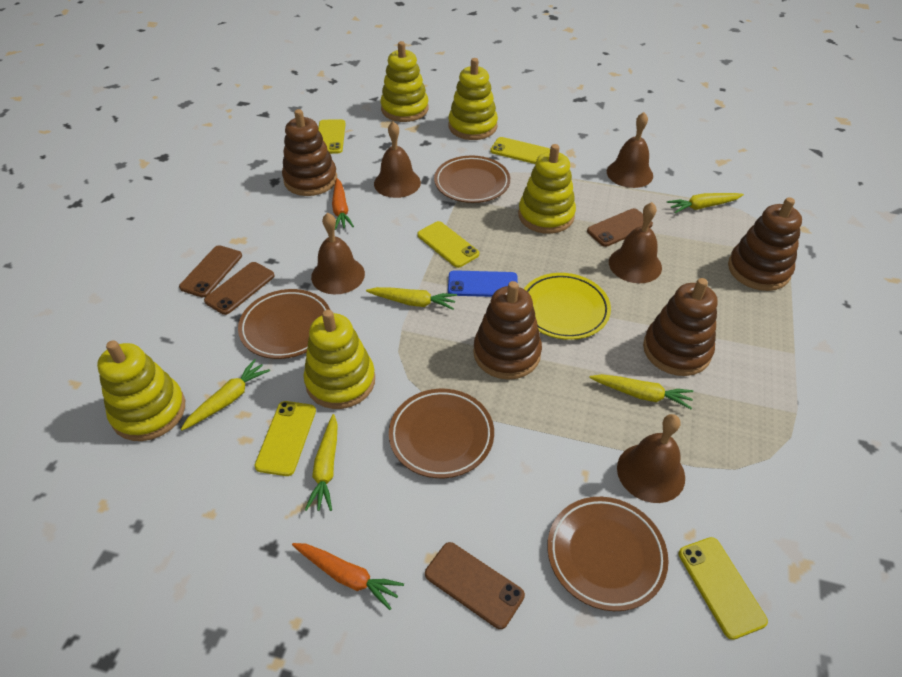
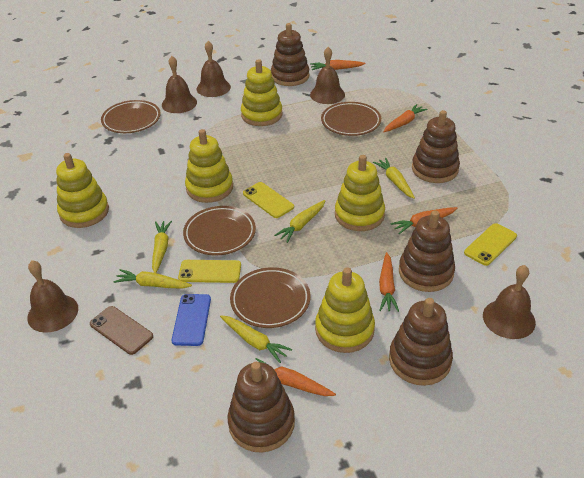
brown phone: 4 -> 1
brown stacking toy: 4 -> 5
orange carrot: 2 -> 5
yellow phone: 5 -> 3
yellow plate: 1 -> 0

